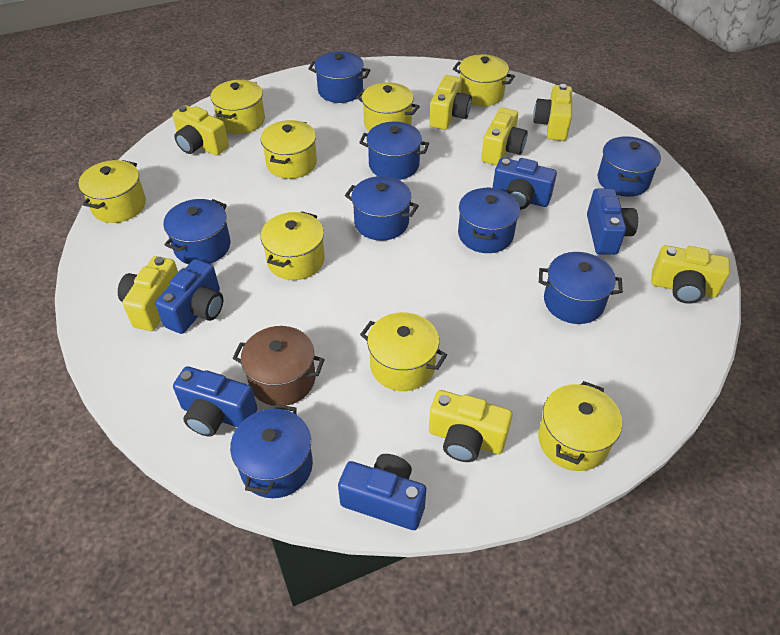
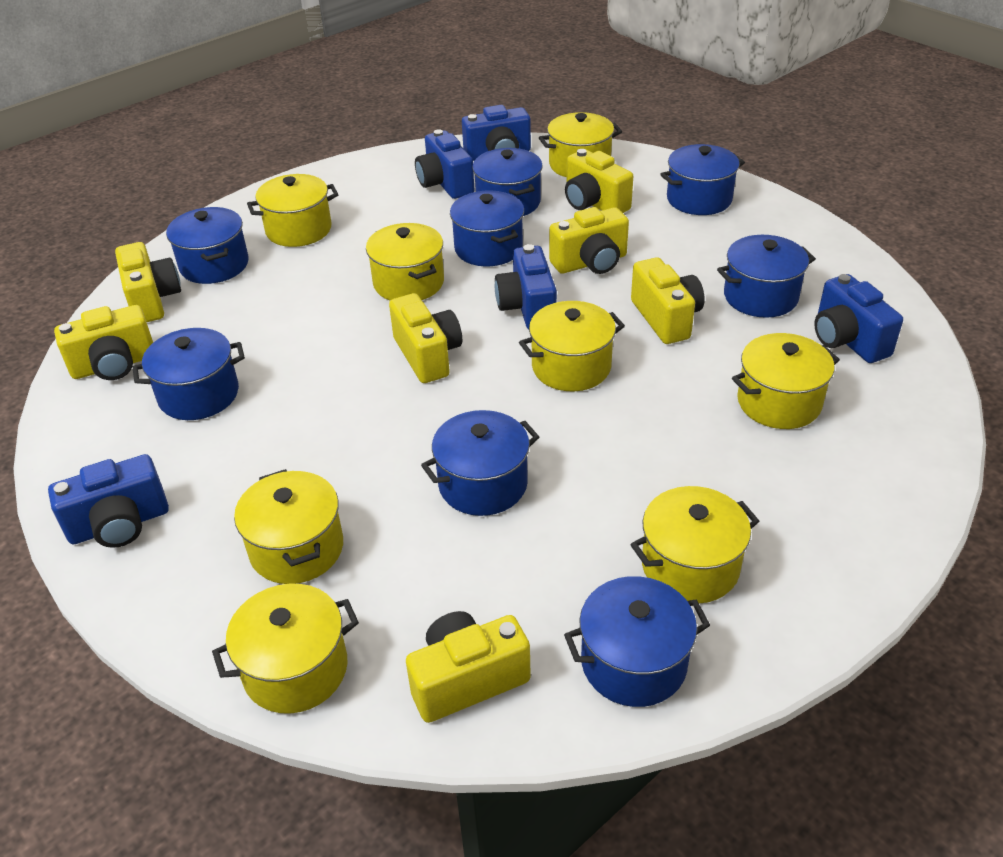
brown pot: 1 -> 0

